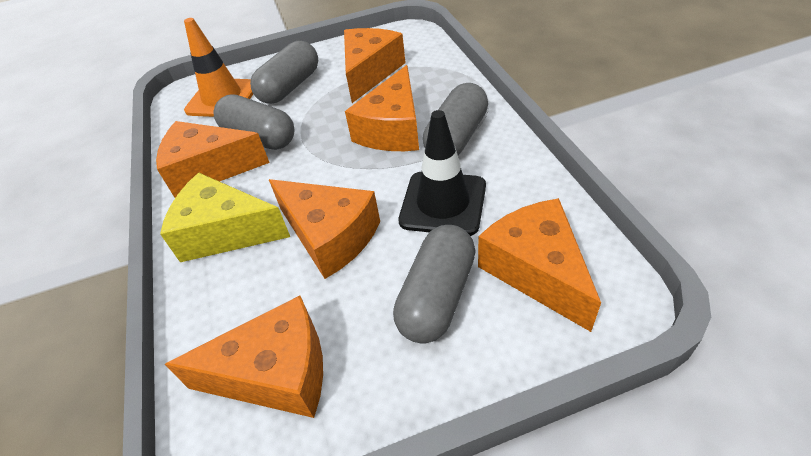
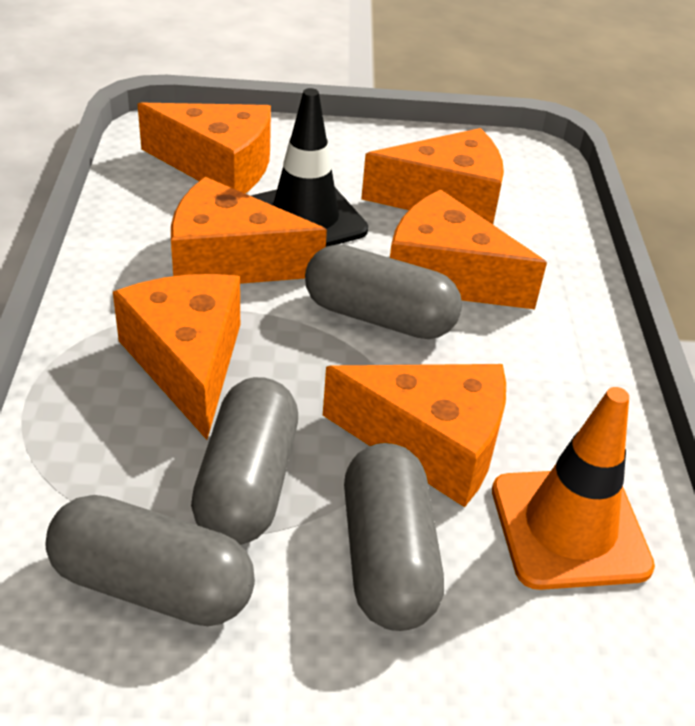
yellow cheese: 1 -> 0

